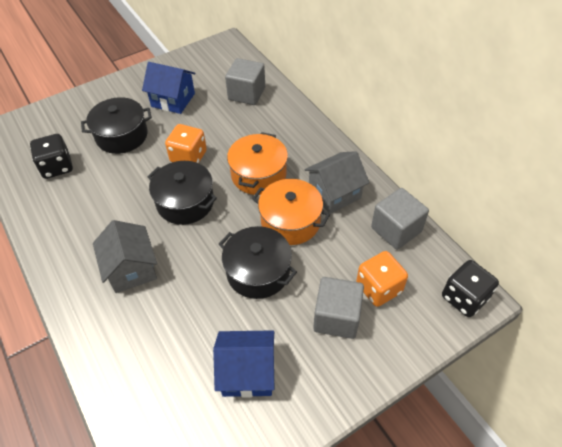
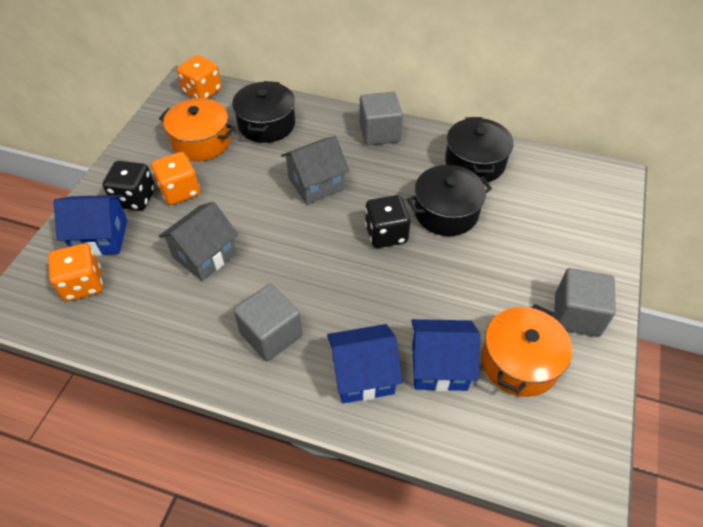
blue house: 2 -> 3
orange dice: 2 -> 3

